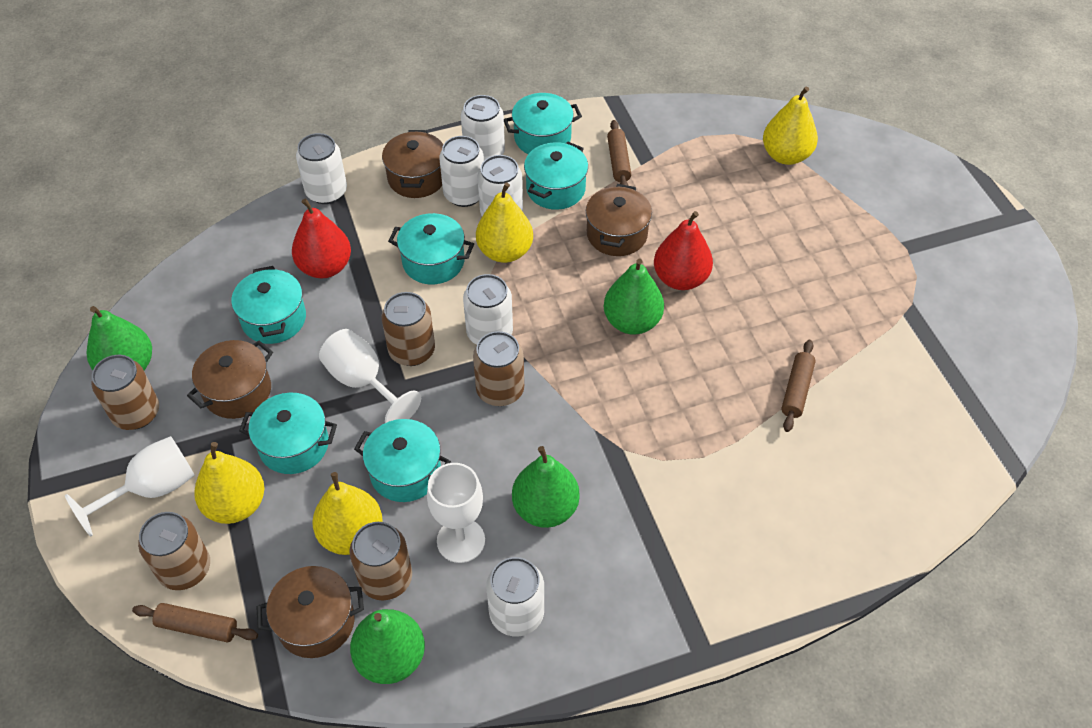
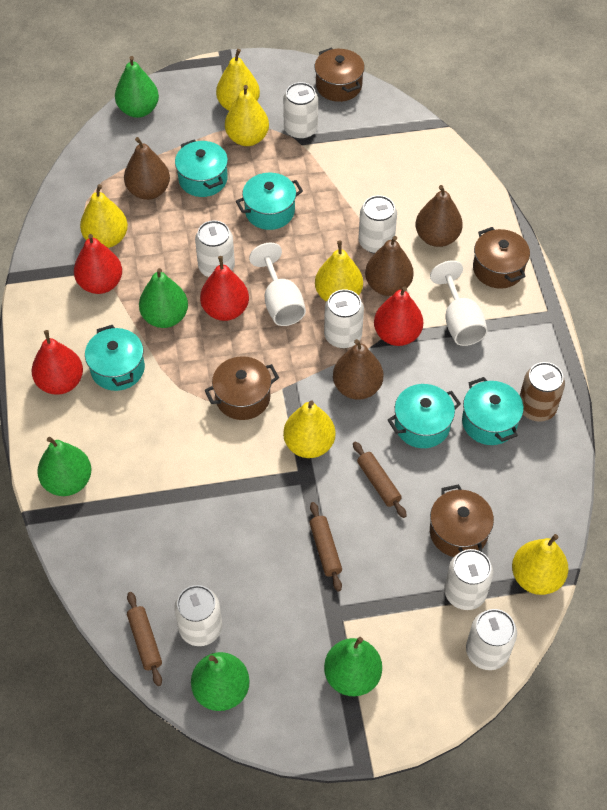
brown can: 5 -> 1
brown pear: 0 -> 4
green pear: 4 -> 5
red pear: 2 -> 4
turquoise pot: 6 -> 5
white can: 6 -> 7
white goblet: 3 -> 2
yellow pear: 4 -> 6

